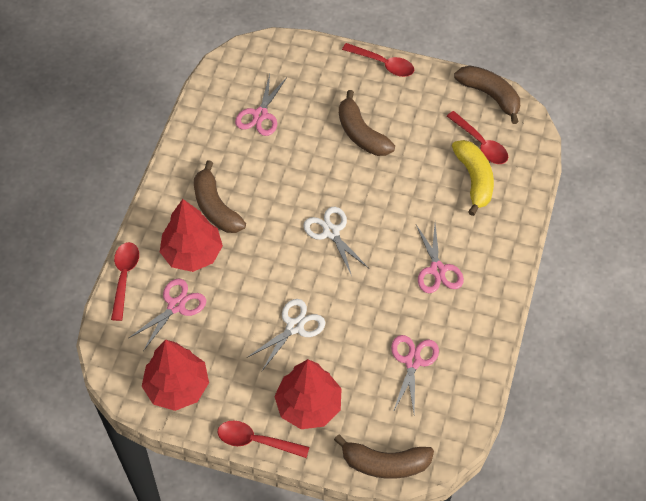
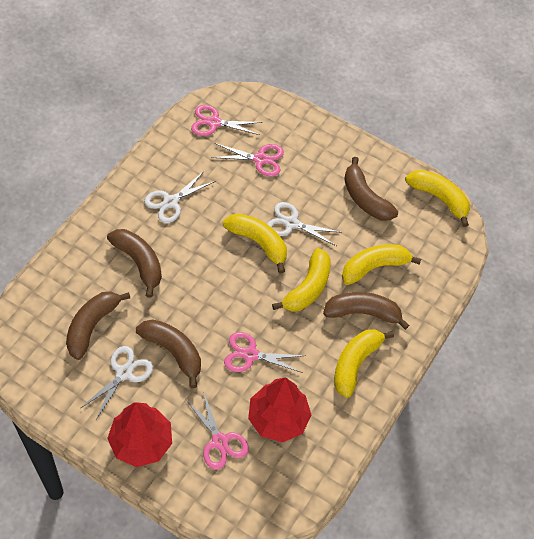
brown banana: 4 -> 5
red spoon: 4 -> 0
red tree: 3 -> 2
white scissors: 2 -> 3
yellow banana: 1 -> 5

